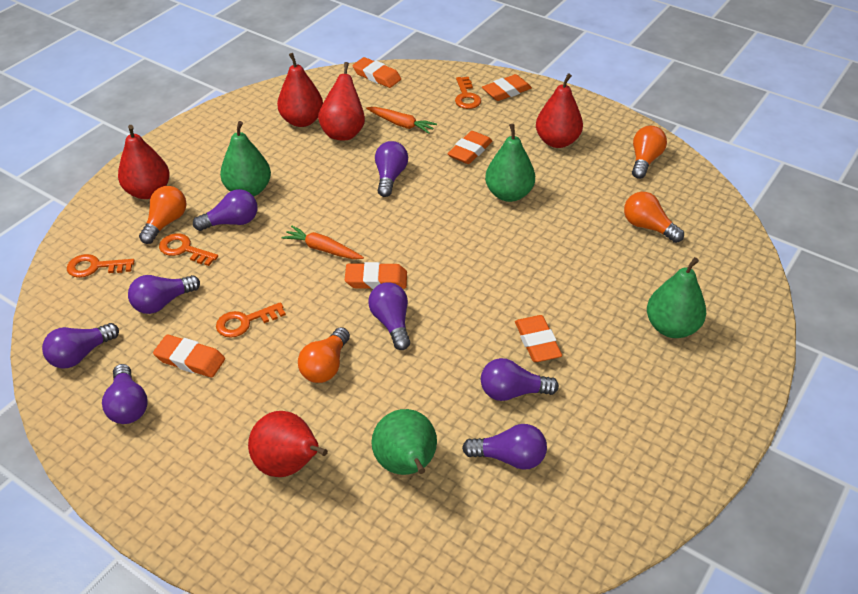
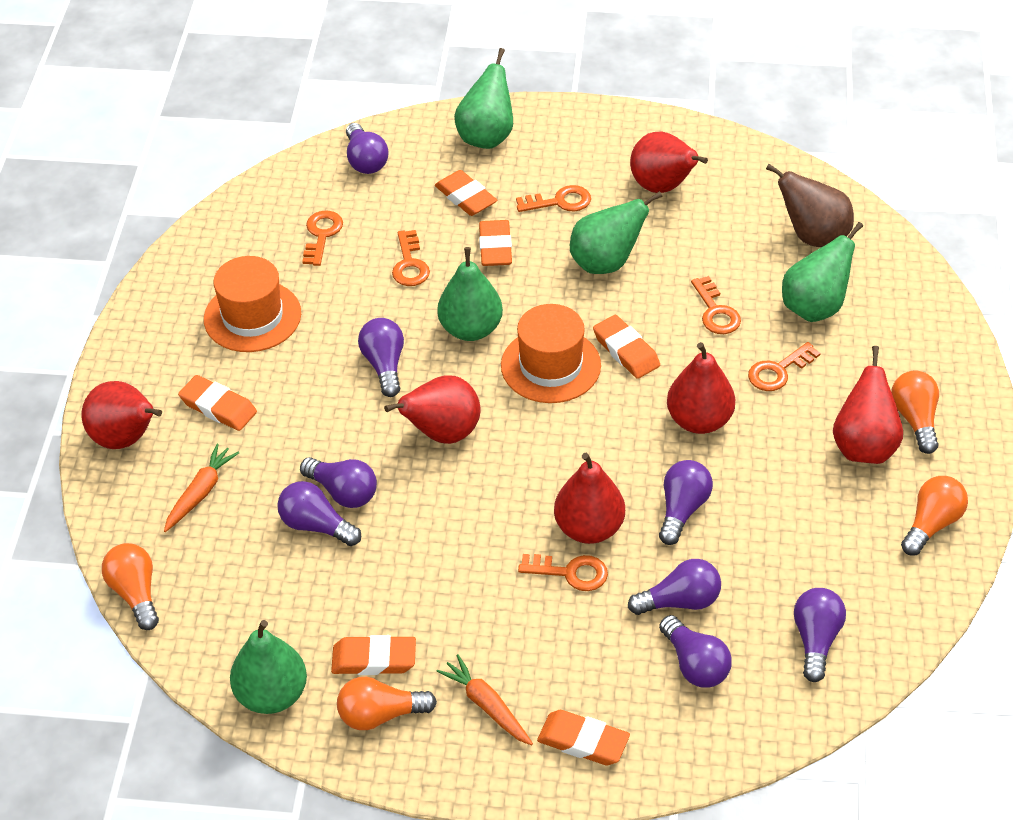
brown pear: 0 -> 1
green pear: 4 -> 5
orange hat: 0 -> 2
orange key: 4 -> 6
red pear: 5 -> 6

